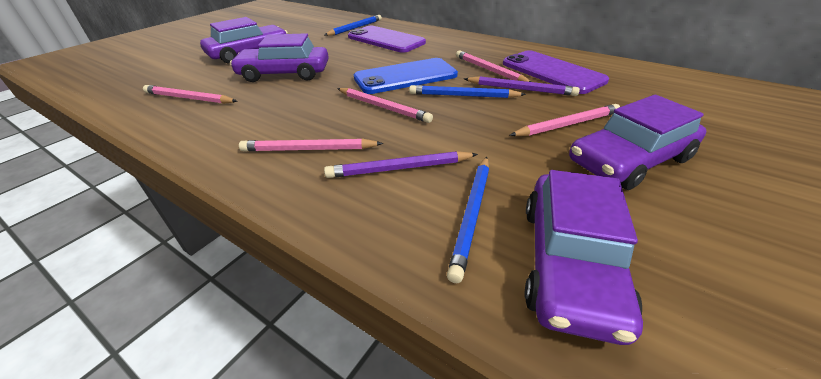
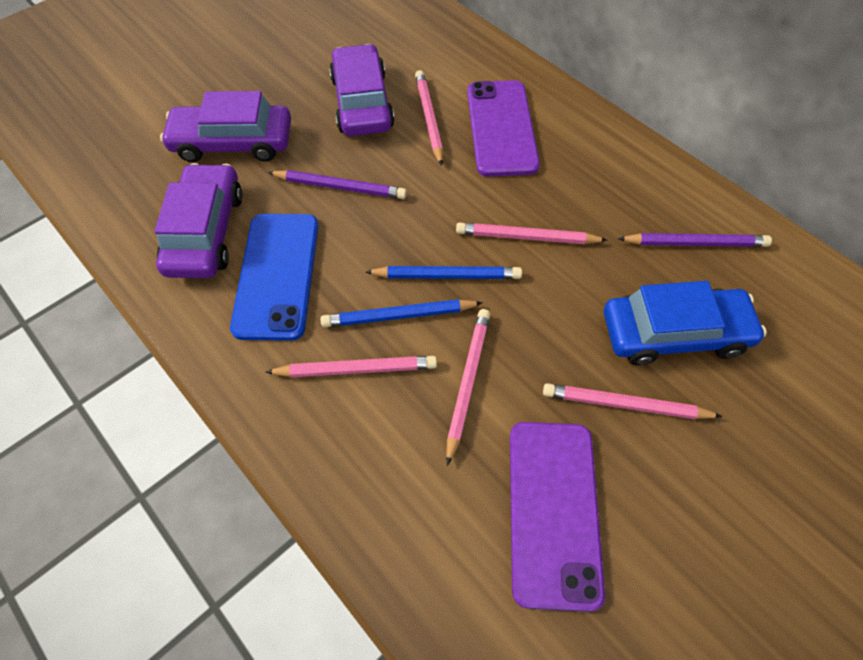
blue car: 0 -> 1
blue pencil: 3 -> 2
purple car: 4 -> 3

